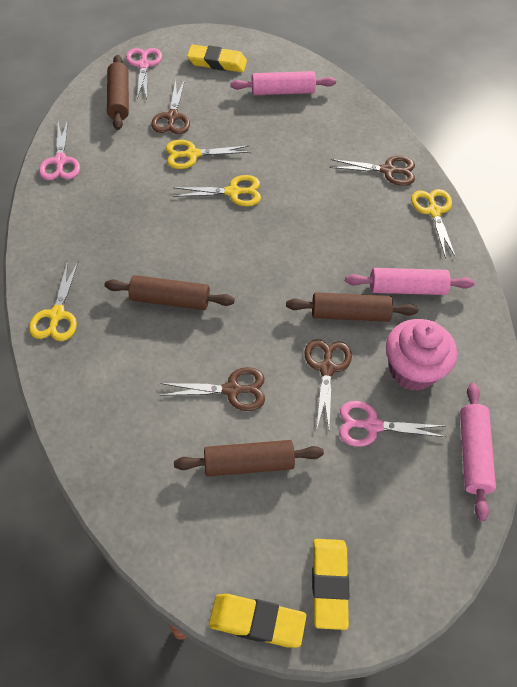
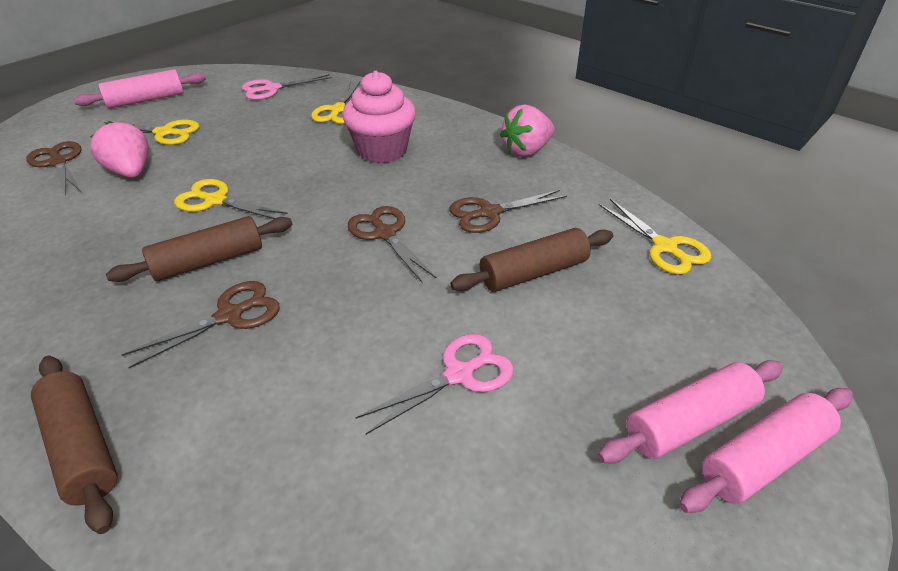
brown rolling pin: 4 -> 3
pink scissors: 3 -> 2
pink strawberry: 0 -> 2
yellow eraser: 3 -> 0

